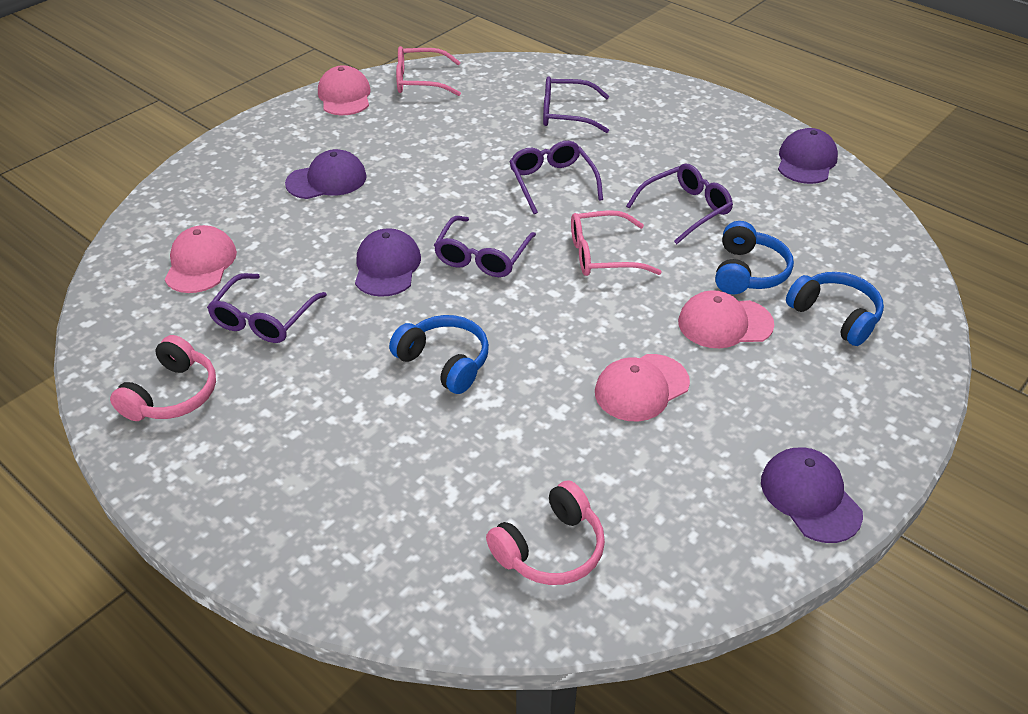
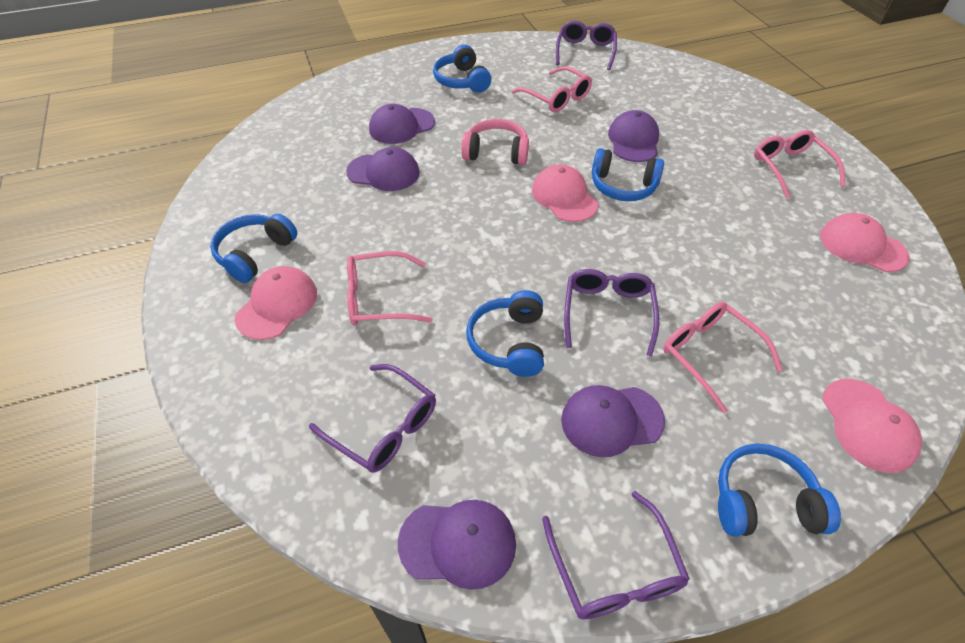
blue headphones: 3 -> 5
pink glasses: 2 -> 4
pink headphones: 2 -> 1
purple cap: 4 -> 5
purple glasses: 5 -> 4

